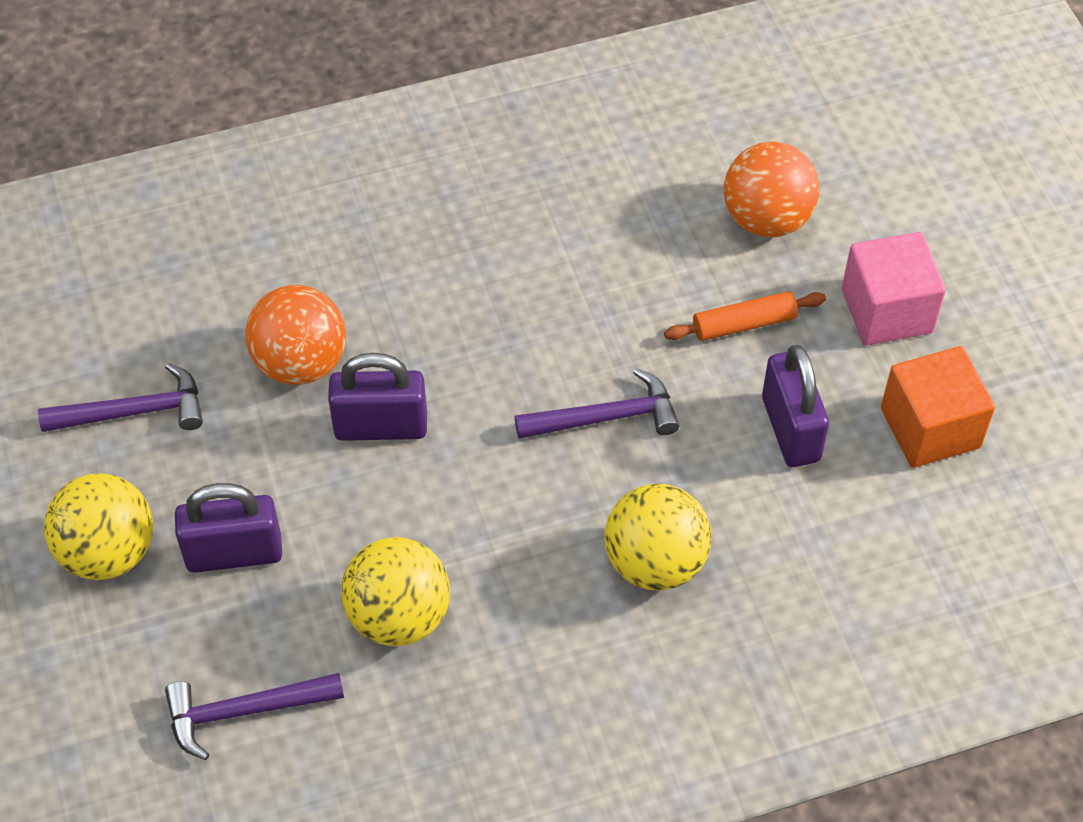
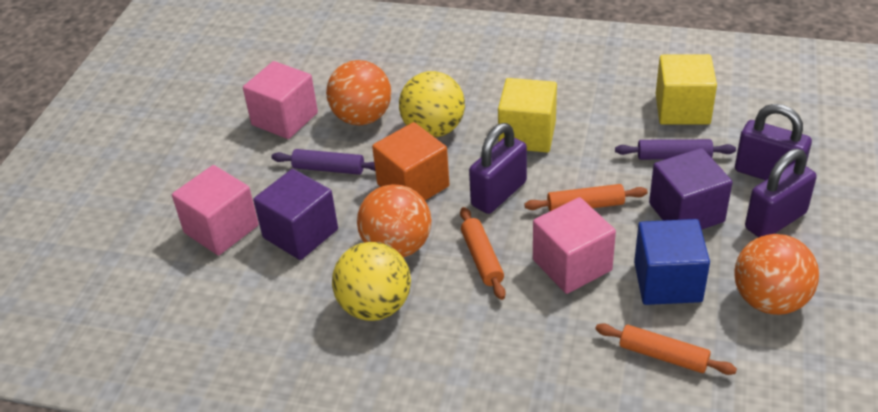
blue cube: 0 -> 1
orange ball: 2 -> 3
orange rolling pin: 1 -> 3
pink cube: 1 -> 3
purple cube: 0 -> 2
purple hammer: 3 -> 0
purple rolling pin: 0 -> 2
yellow ball: 3 -> 2
yellow cube: 0 -> 2

